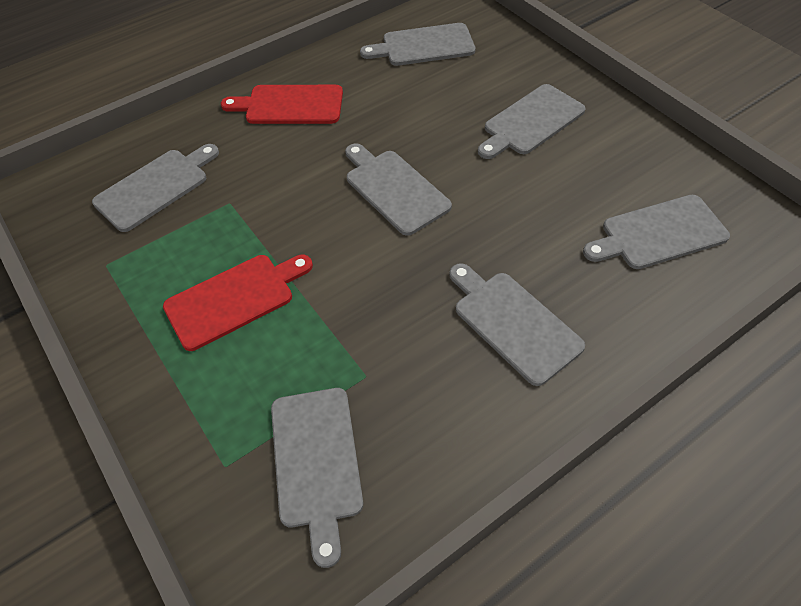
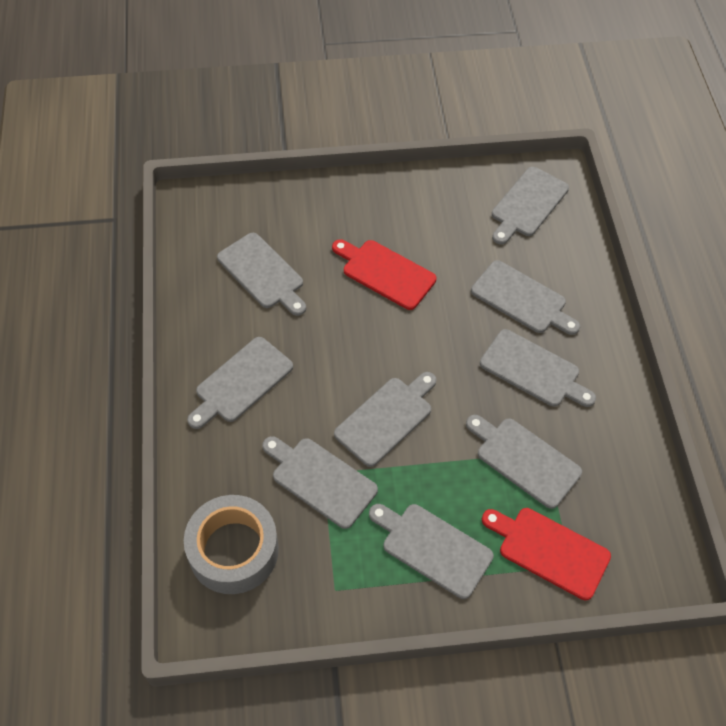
grey cutting board: 7 -> 9
grey tape: 0 -> 1

